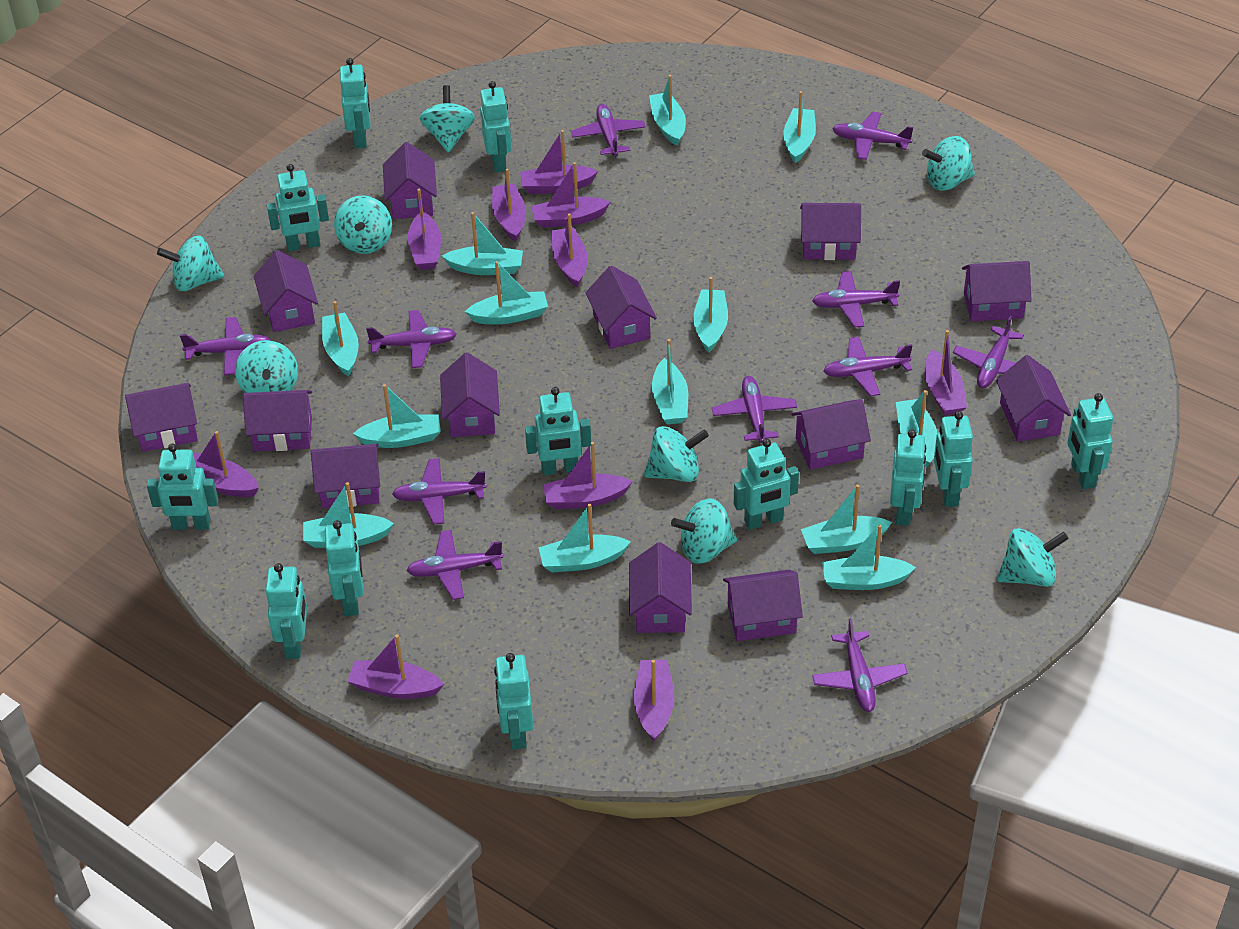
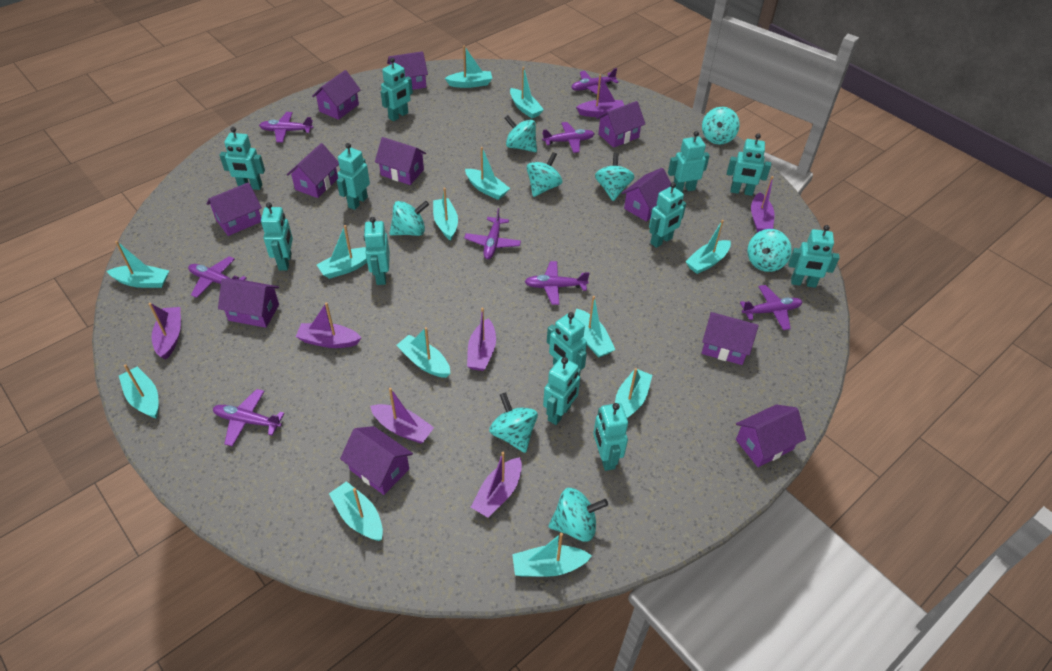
purple boat: 10 -> 7
purple house: 13 -> 11
purple plane: 11 -> 8

